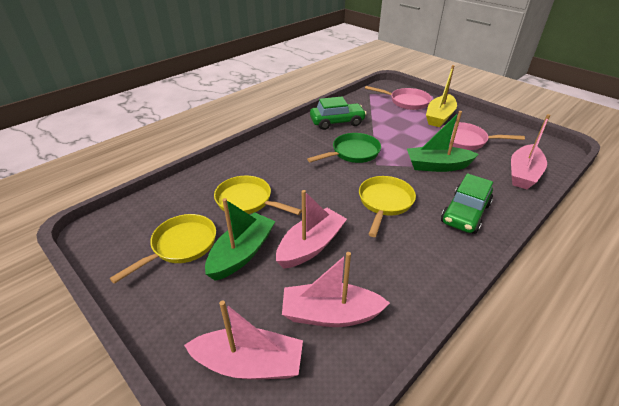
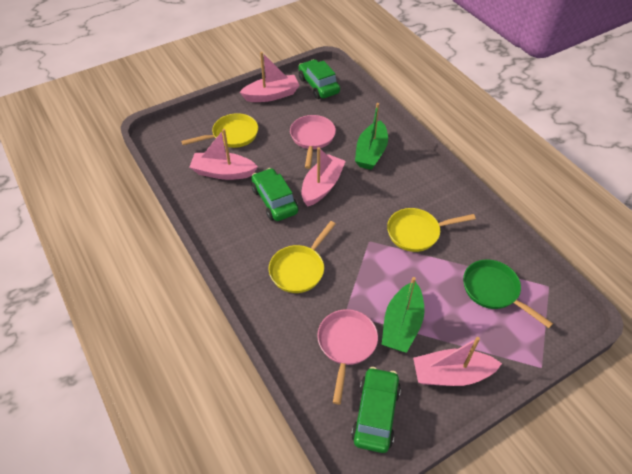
green car: 2 -> 3
yellow boat: 1 -> 0

